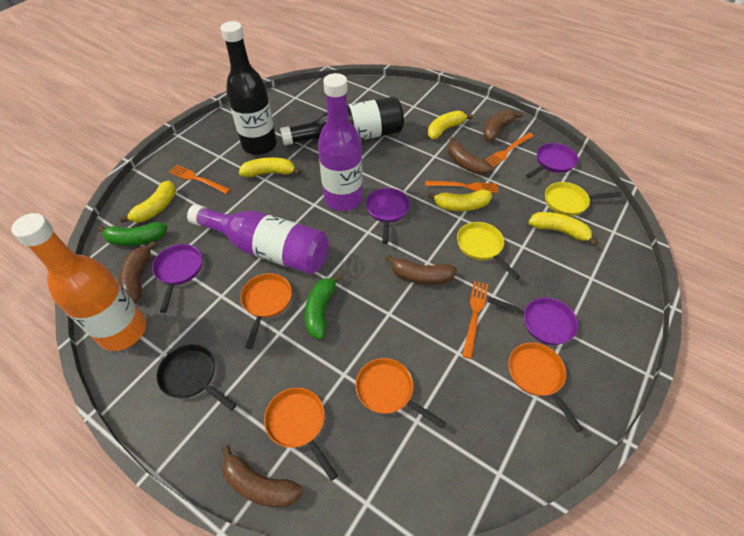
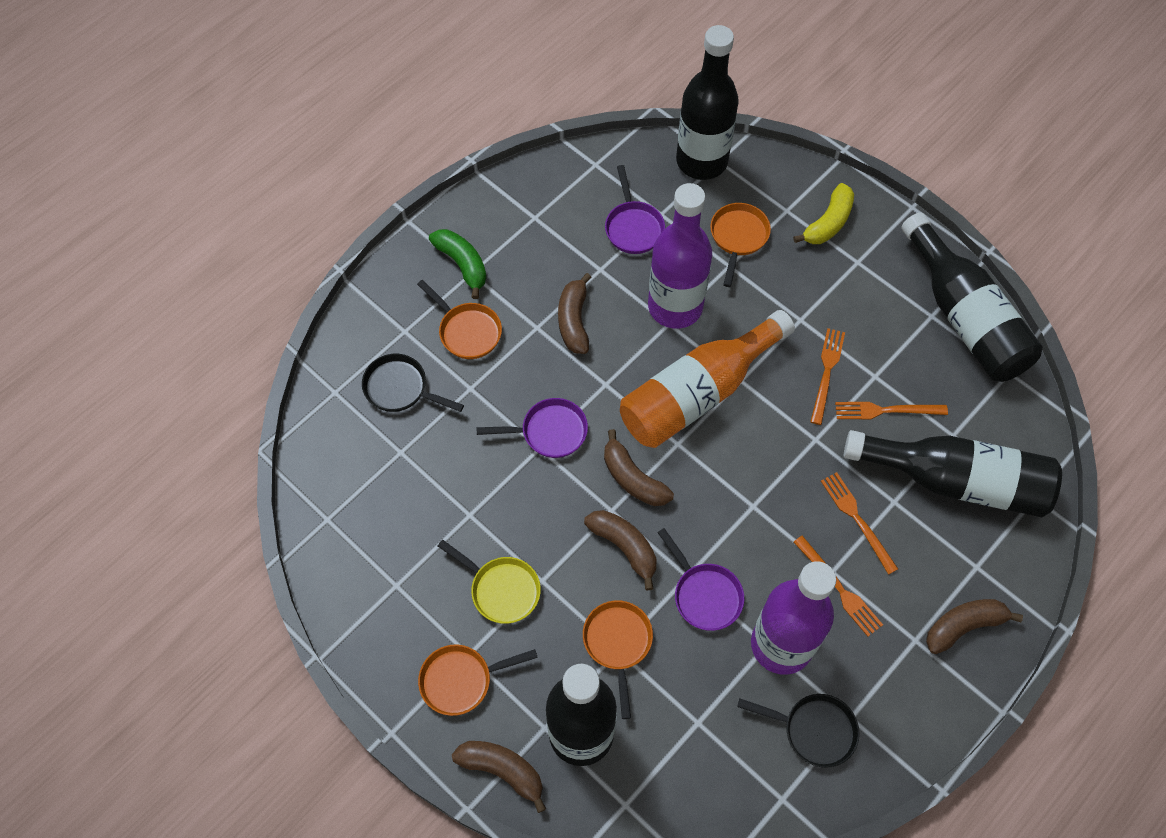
black bottle: 2 -> 4
black pan: 1 -> 2
green banana: 2 -> 1
purple pan: 4 -> 3
yellow banana: 5 -> 1
yellow pan: 2 -> 1

